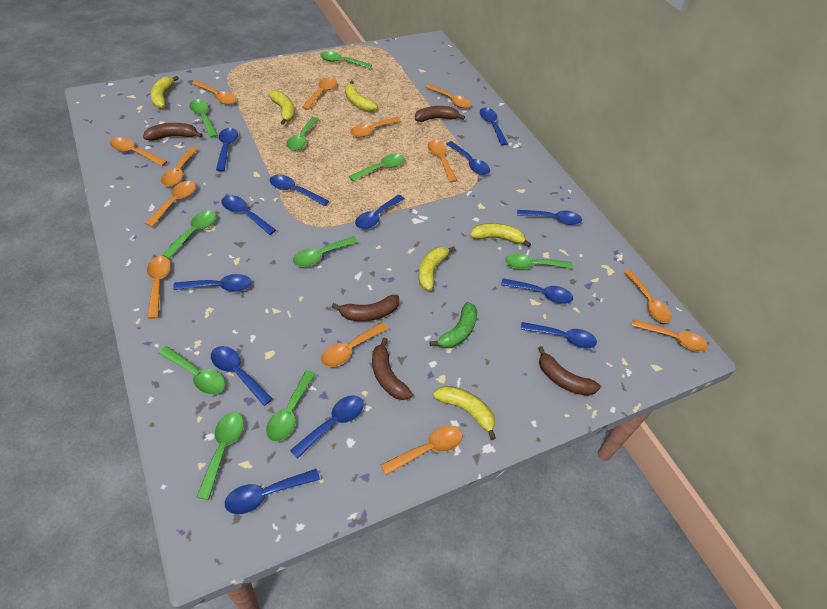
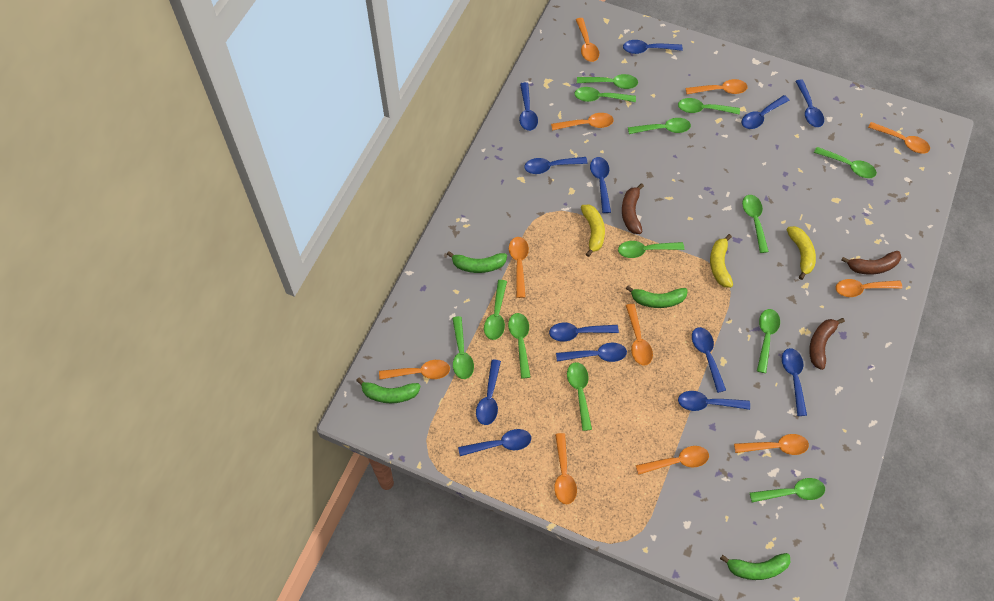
brown banana: 5 -> 3
green banana: 1 -> 4
green spoon: 10 -> 13
orange spoon: 13 -> 11
yellow banana: 6 -> 3

